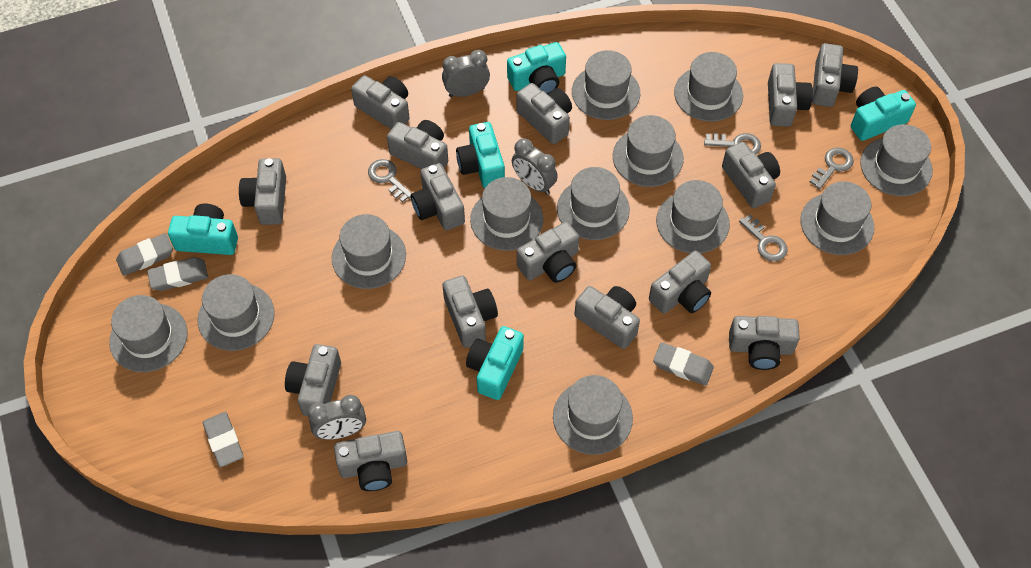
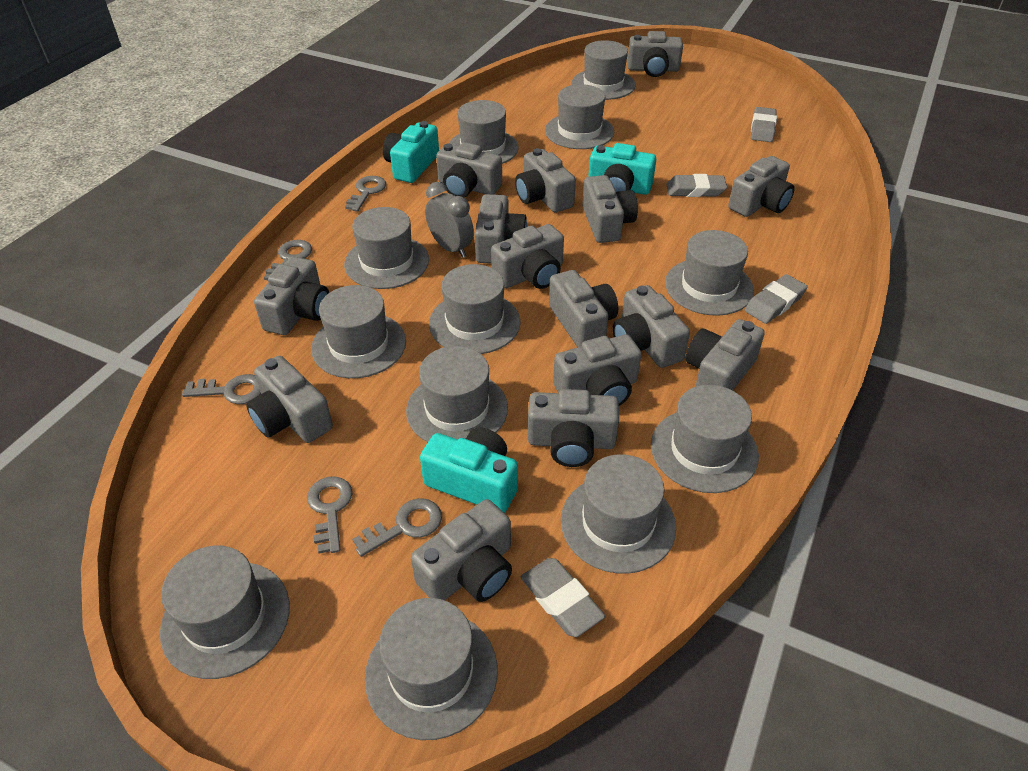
grey clock: 3 -> 1
grey key: 4 -> 5
turquoise camera: 5 -> 3

